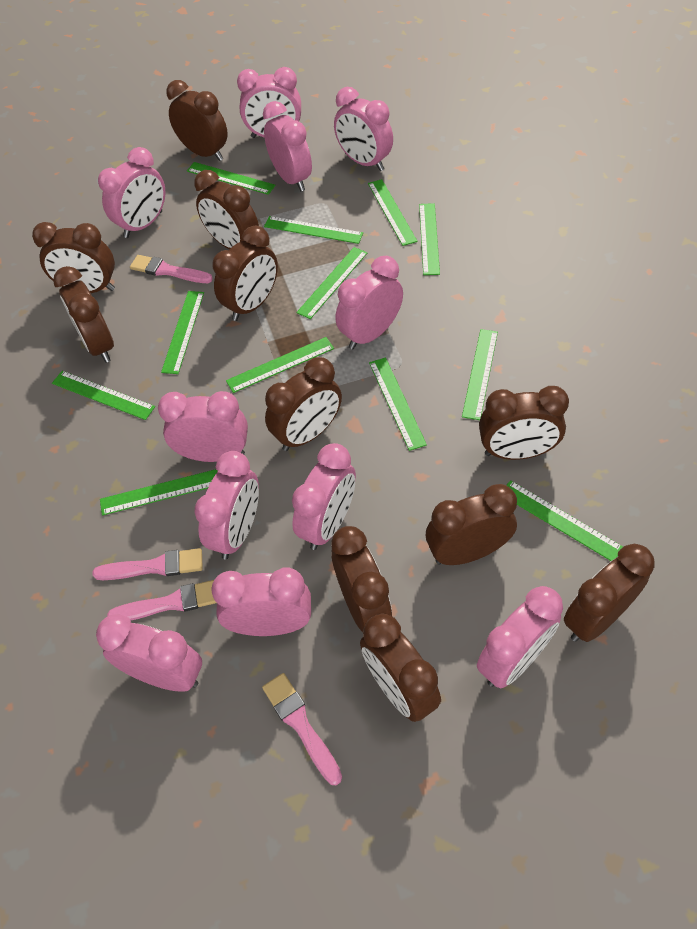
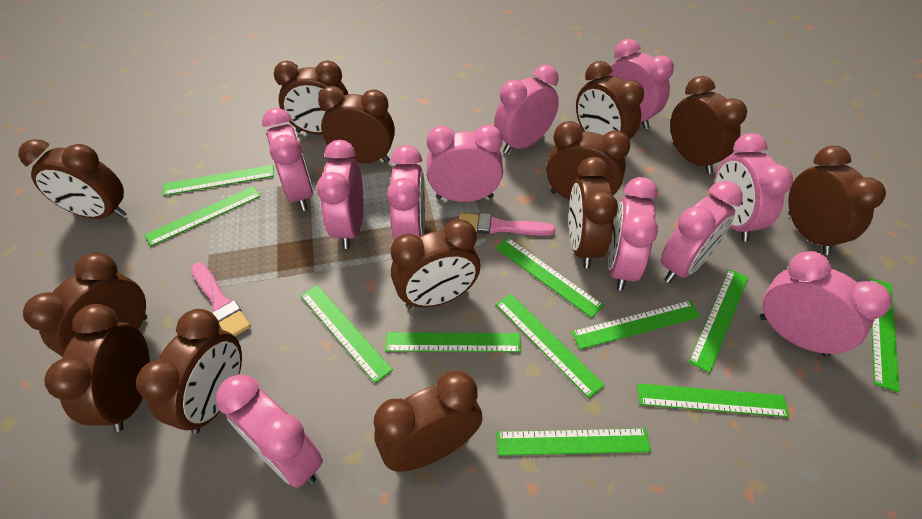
brown clock: 11 -> 13
green ruler: 12 -> 11
pink brush: 4 -> 2

